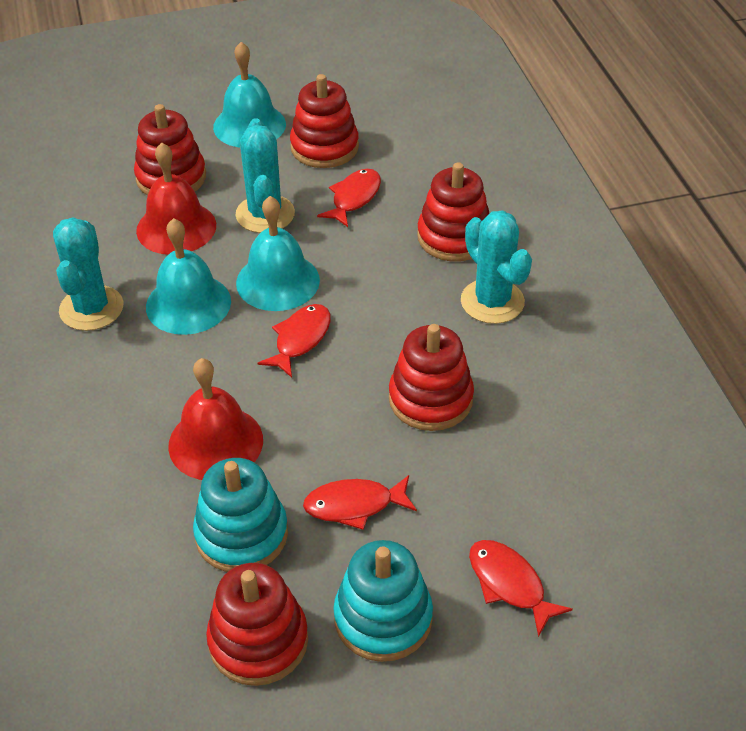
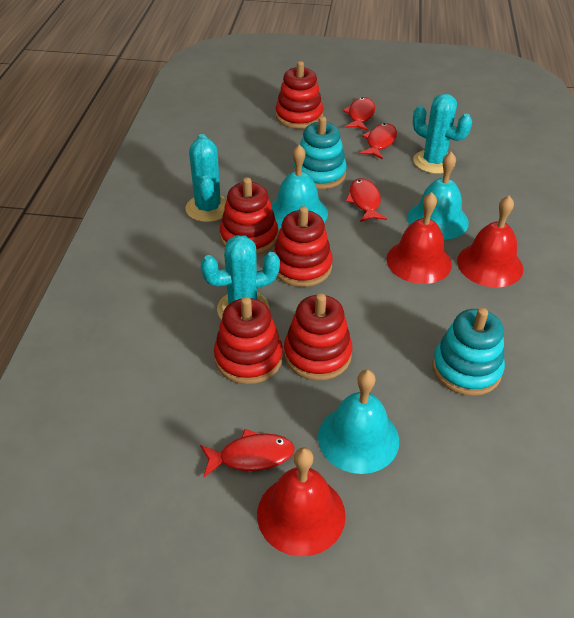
red bell: 2 -> 3

